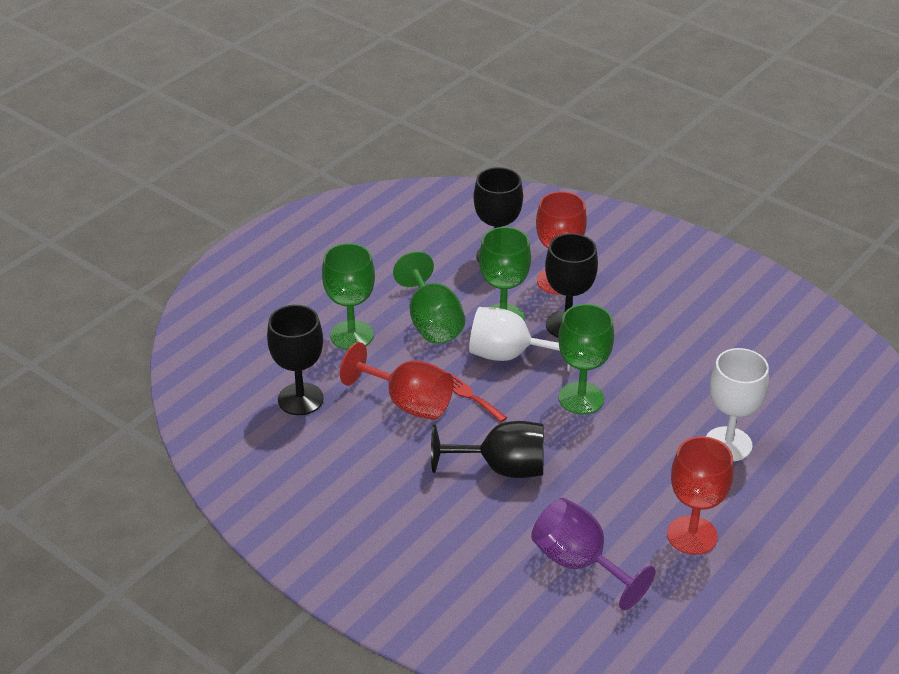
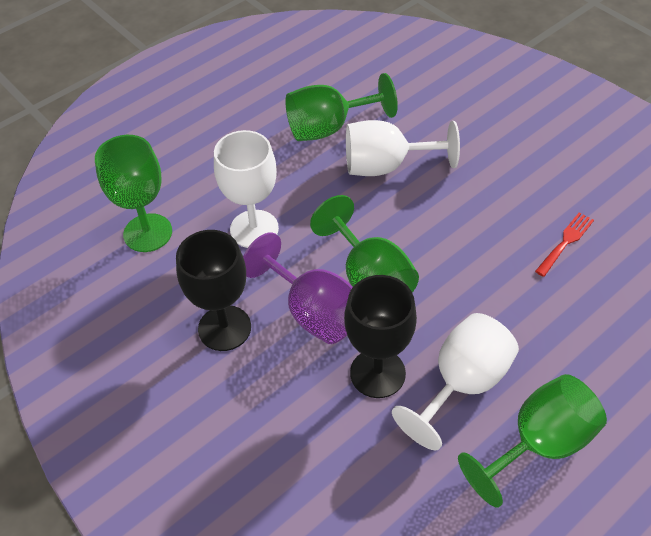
black goblet: 4 -> 2
red goblet: 3 -> 0
white goblet: 2 -> 3

